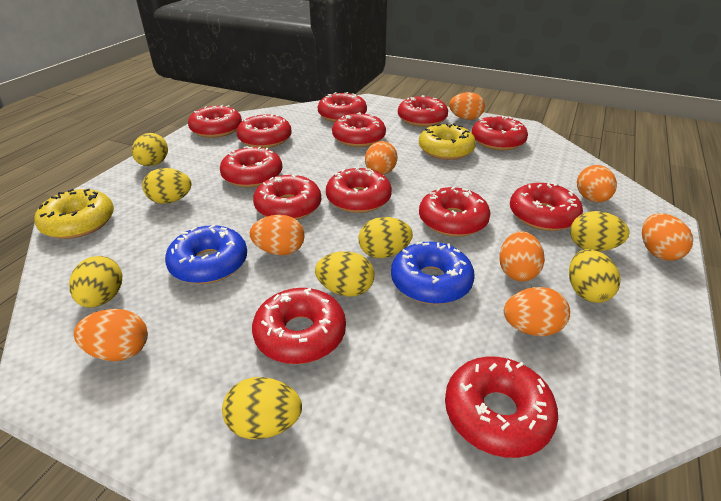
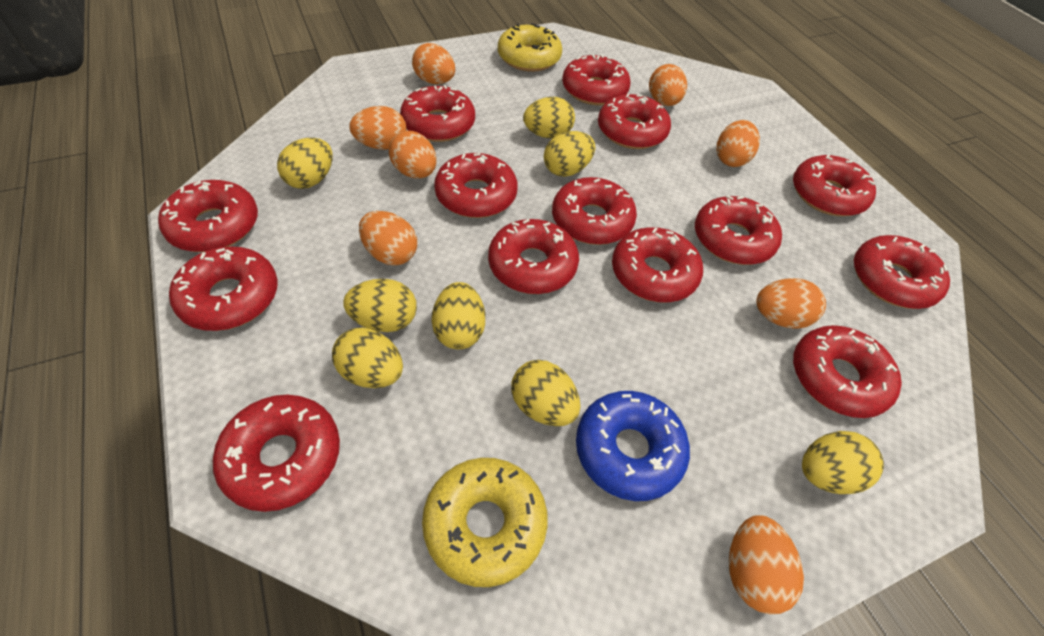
blue donut: 2 -> 1
red donut: 13 -> 14

